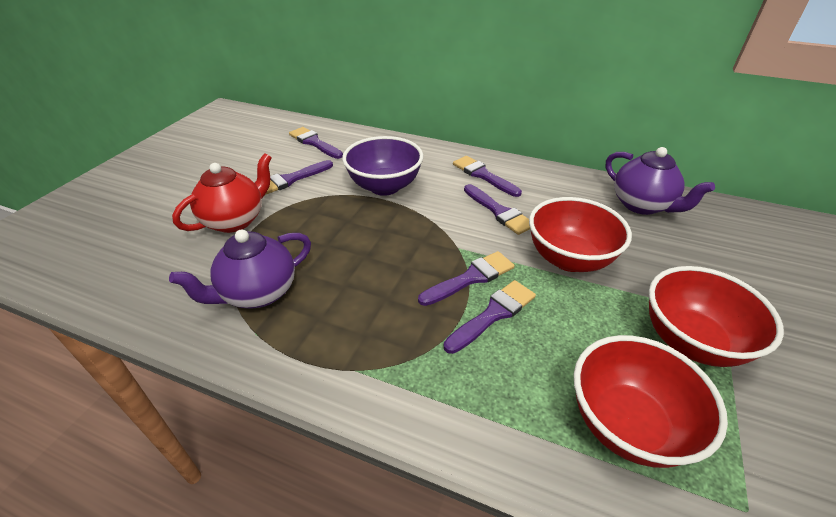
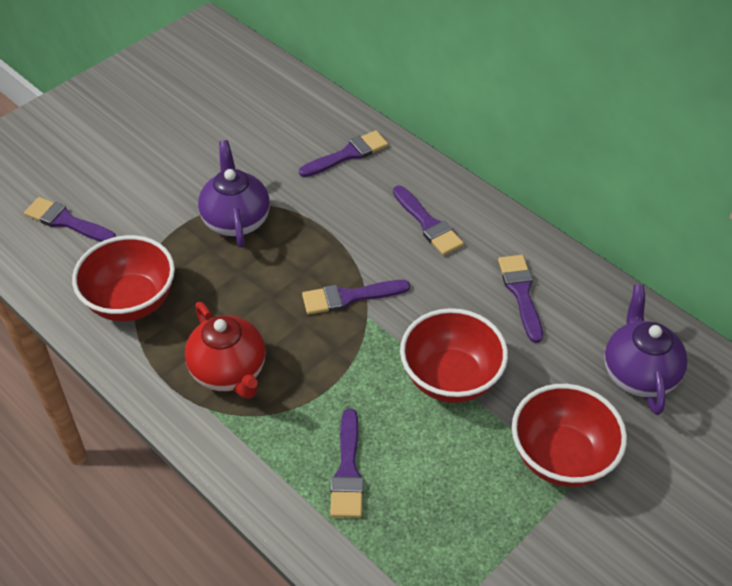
purple bowl: 1 -> 0

